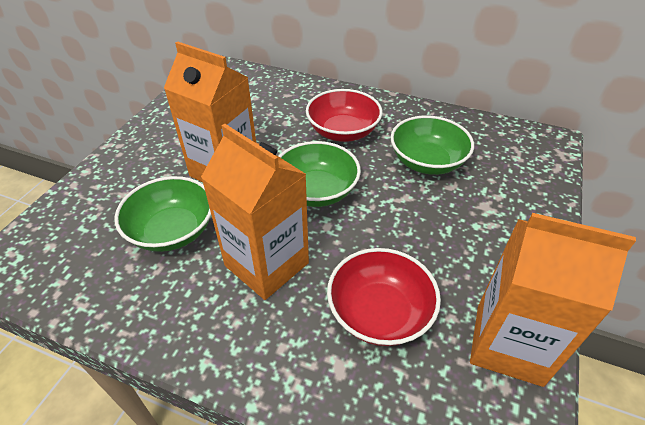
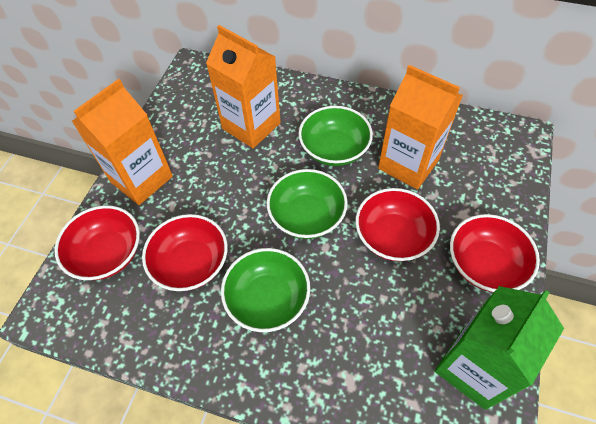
green carton: 0 -> 1
red bowl: 2 -> 4

